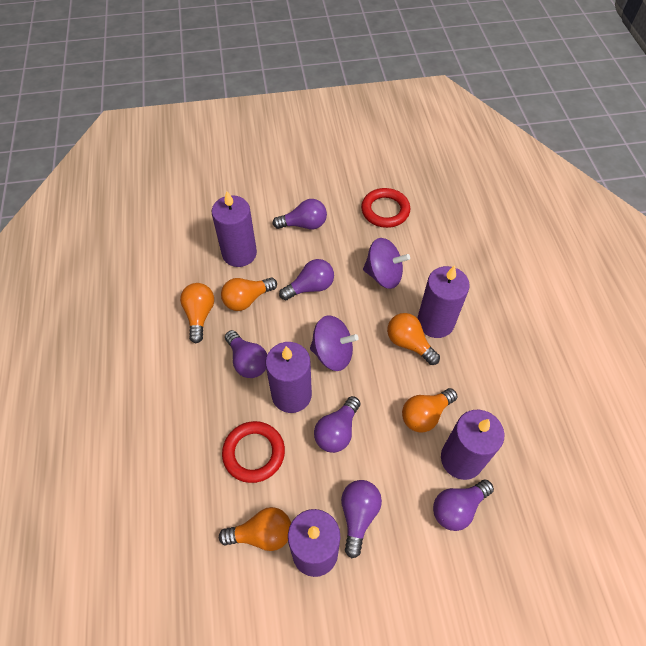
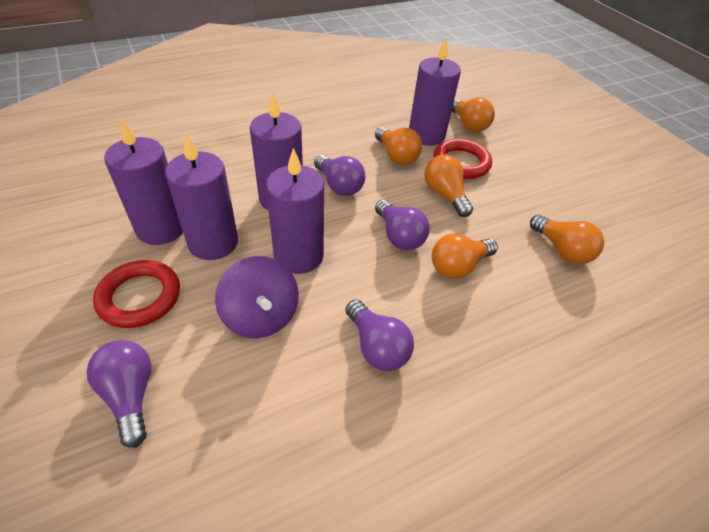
purple light bulb: 6 -> 4
purple spinning top: 2 -> 1

